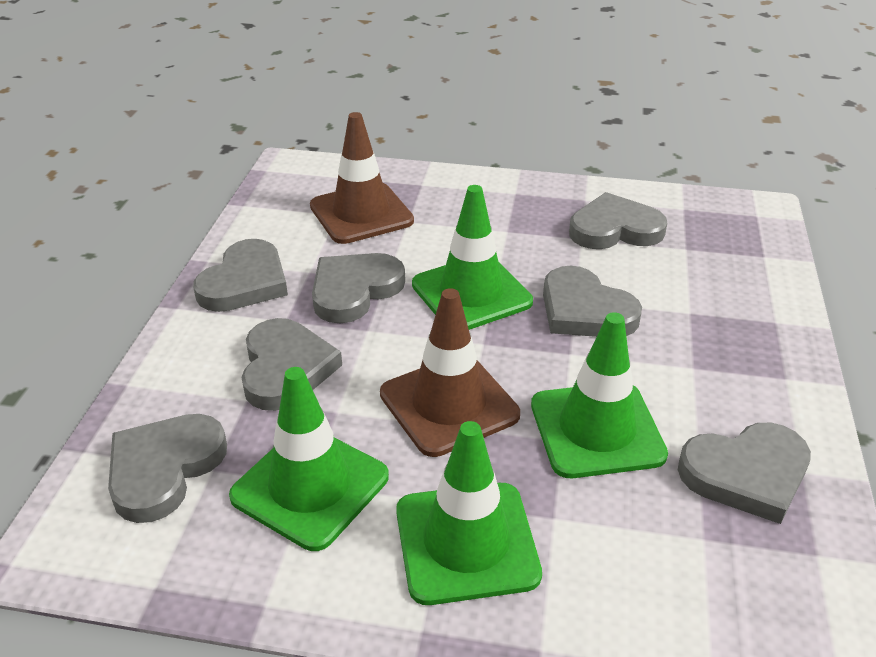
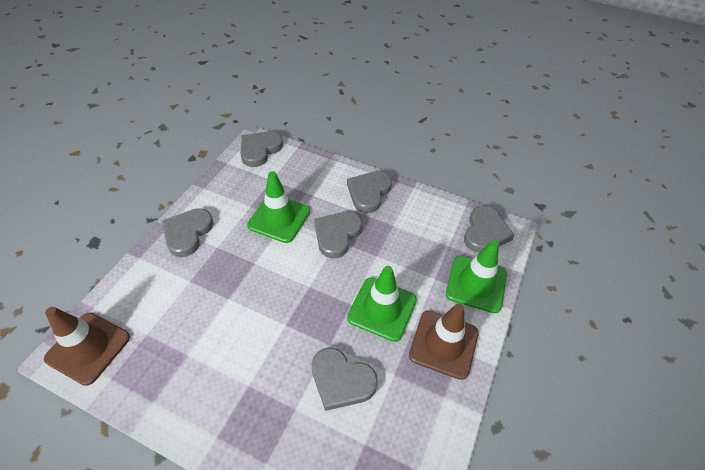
green traffic cone: 4 -> 3
grey heart: 7 -> 6

